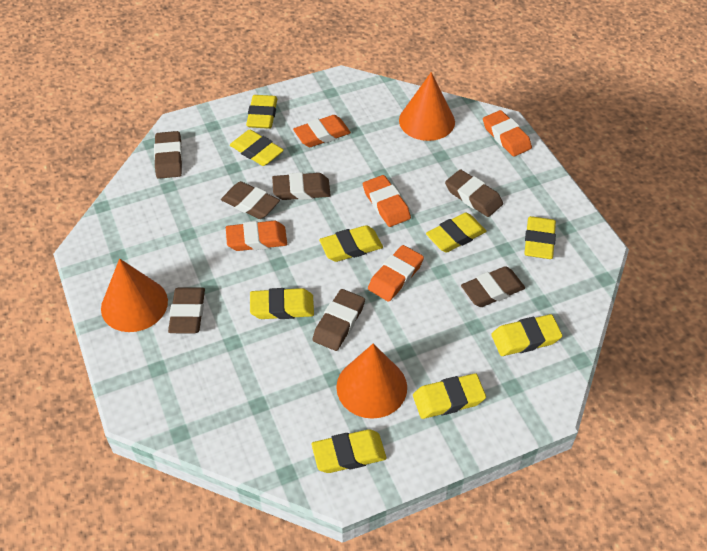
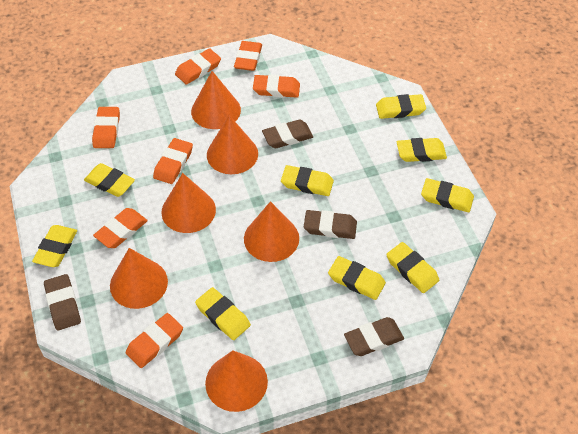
brown eraser: 7 -> 4
orange cone: 3 -> 6
orange eraser: 5 -> 7

